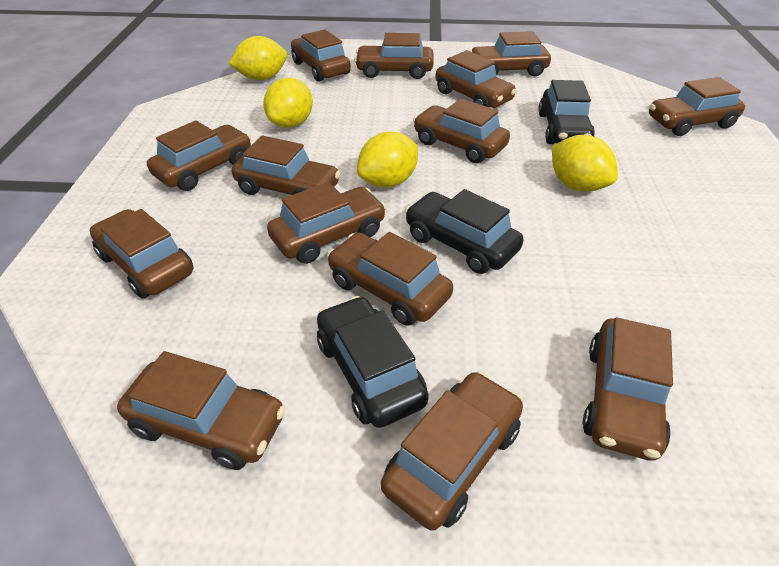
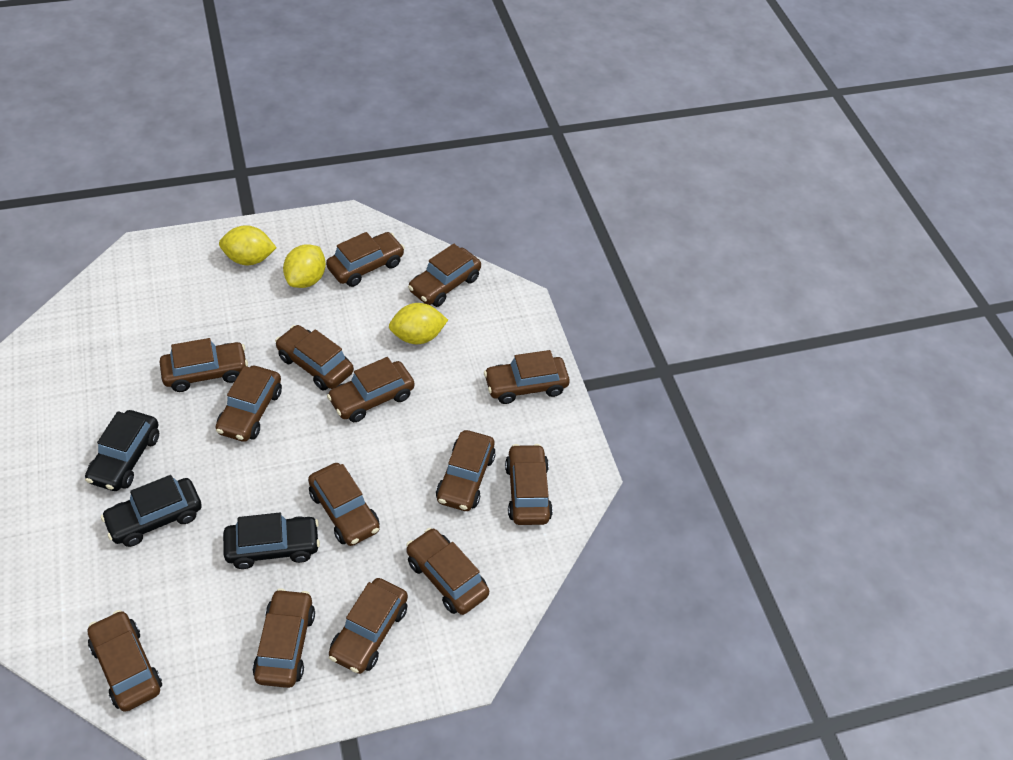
yellow lemon: 4 -> 3

